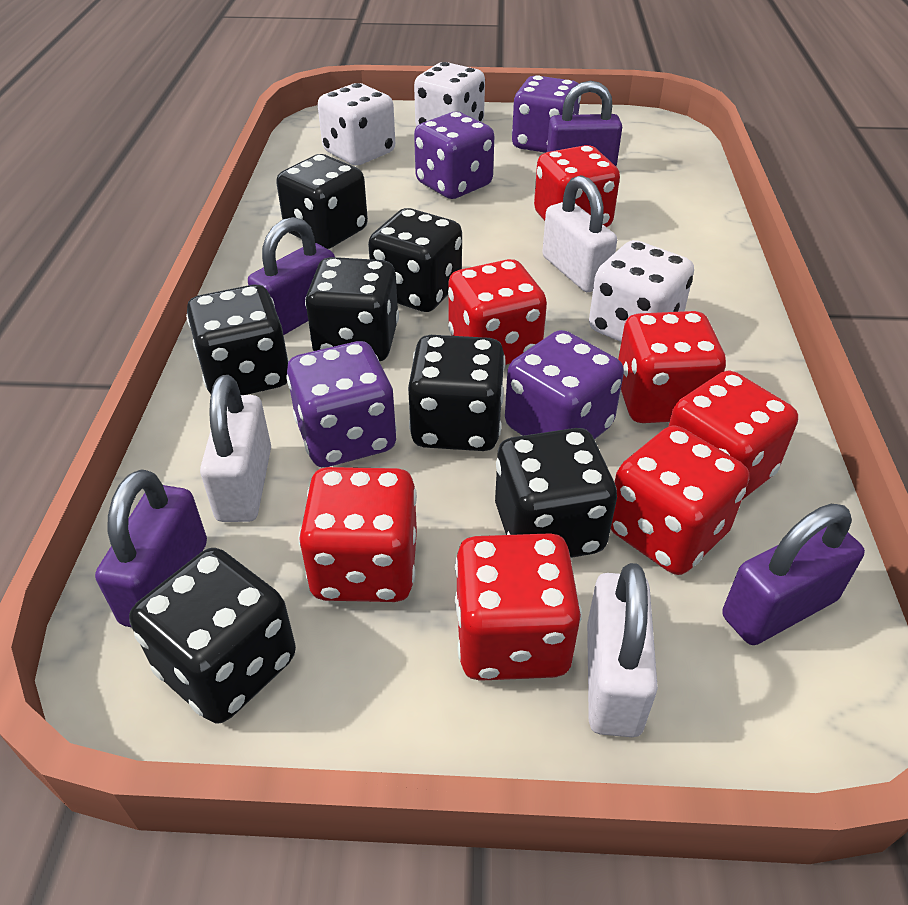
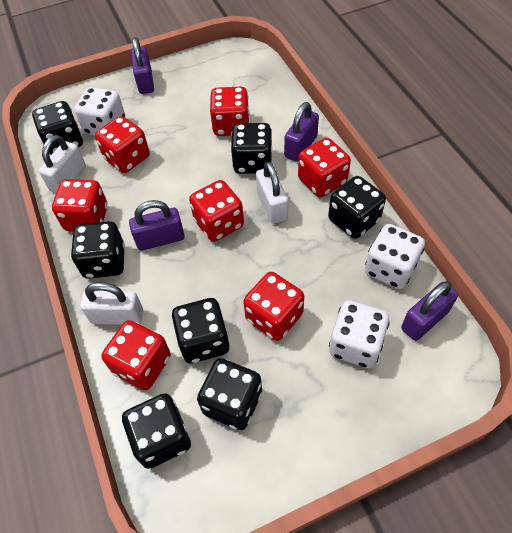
purple dice: 4 -> 0

